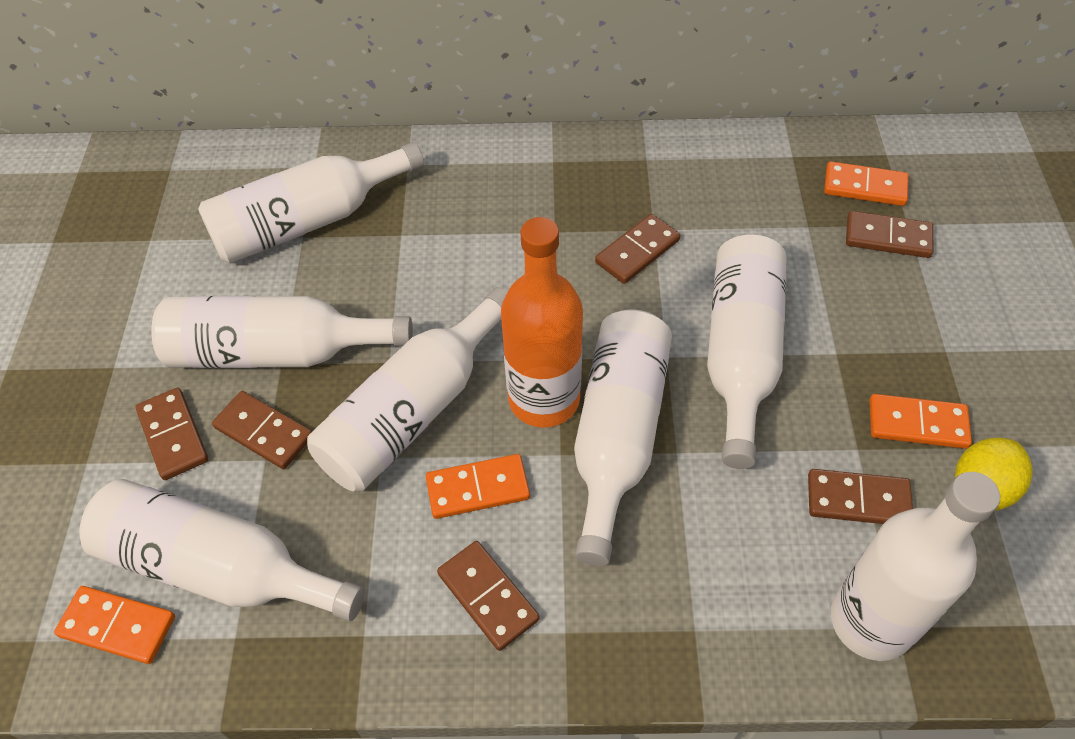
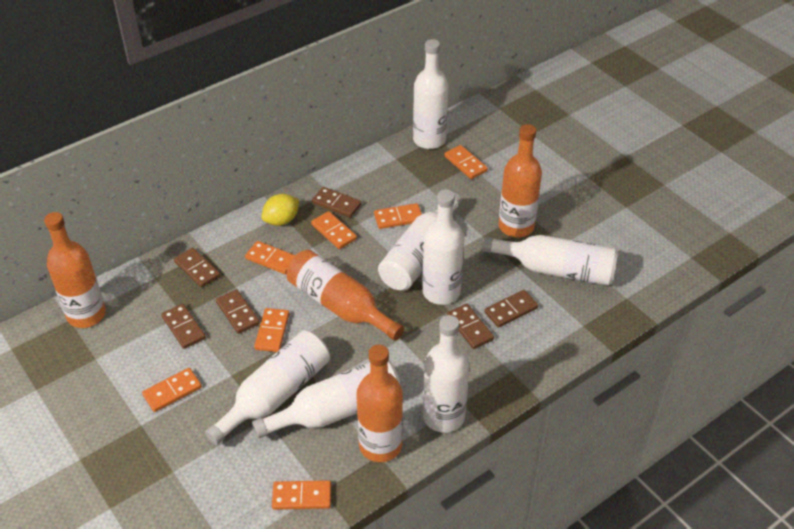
orange bottle: 1 -> 4
orange domino: 4 -> 7

